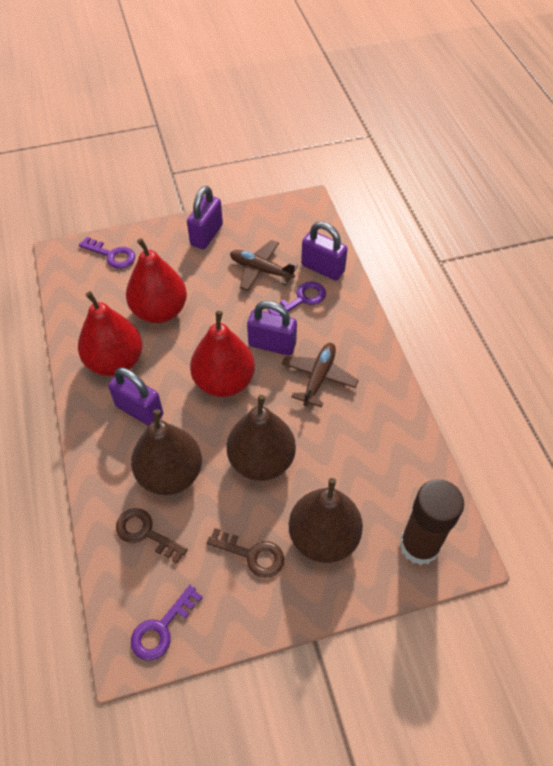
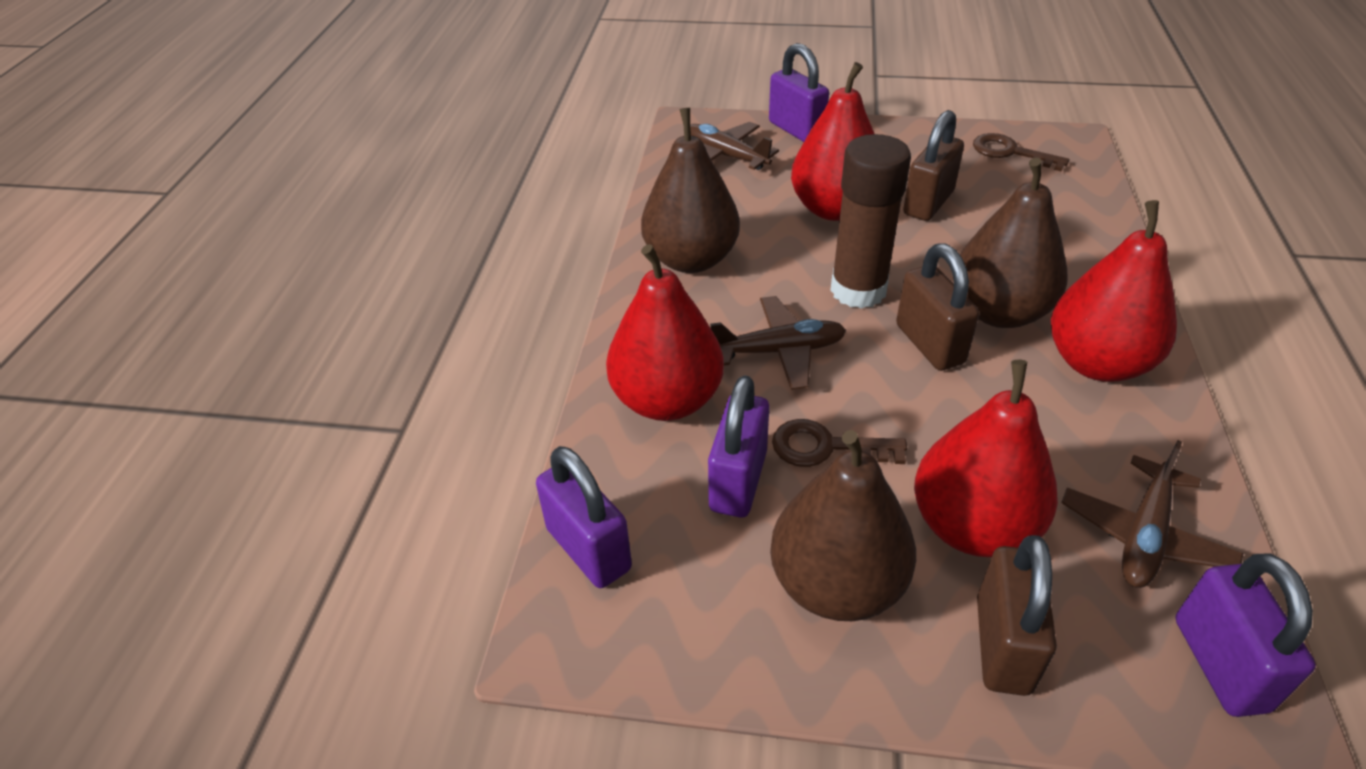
brown padlock: 0 -> 3
brown plane: 2 -> 3
purple key: 3 -> 0
red pear: 3 -> 4

